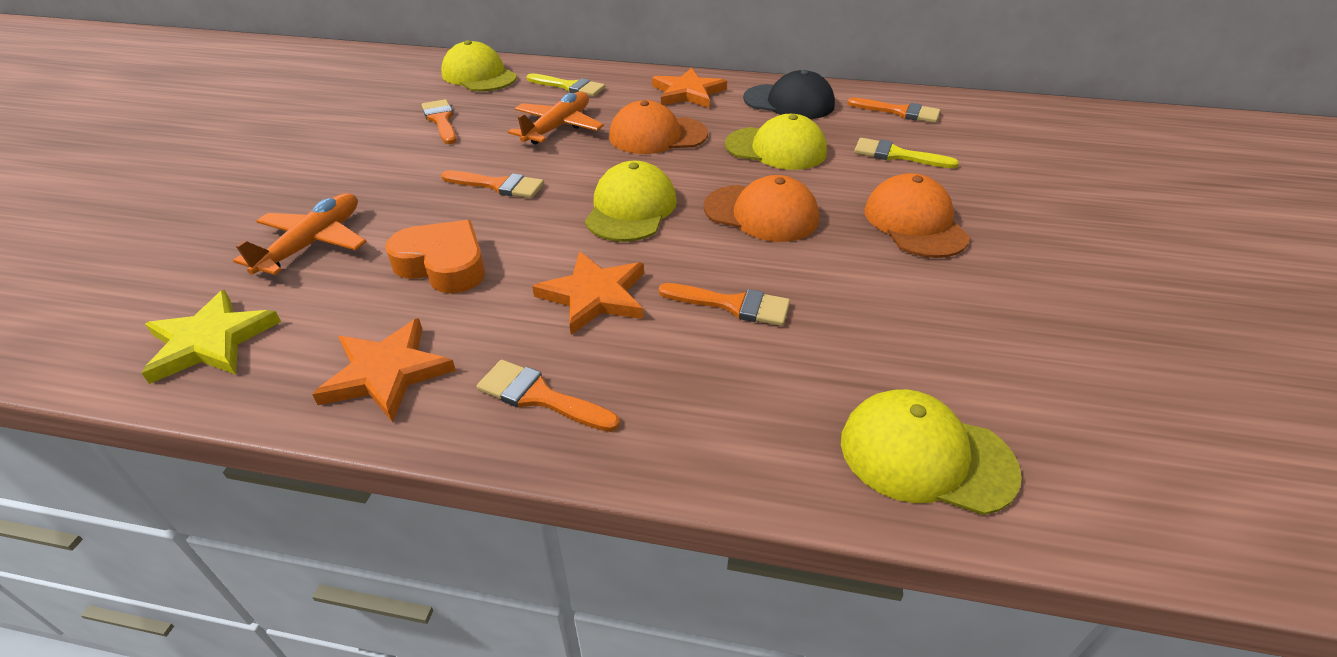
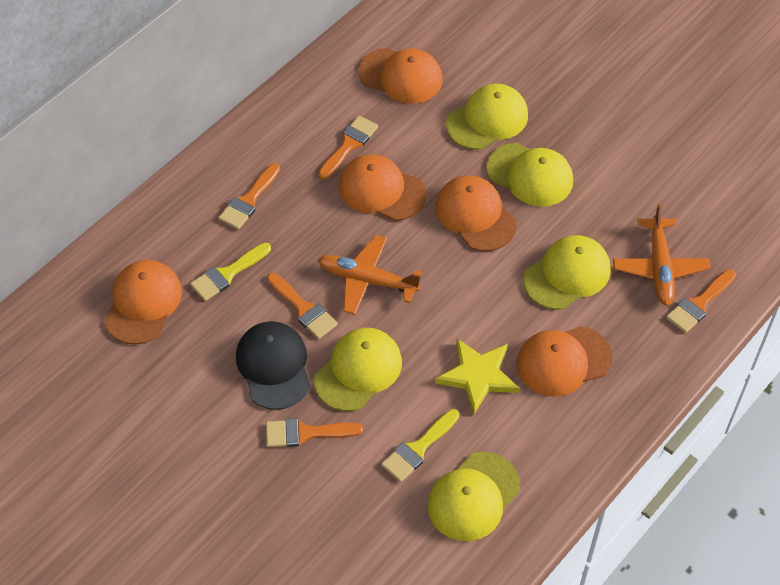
orange cap: 3 -> 5
orange heart: 1 -> 0
orange star: 3 -> 0
yellow cap: 4 -> 5

